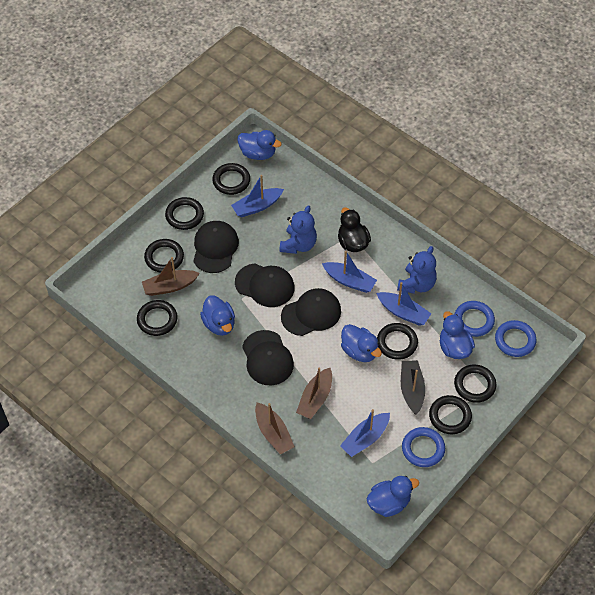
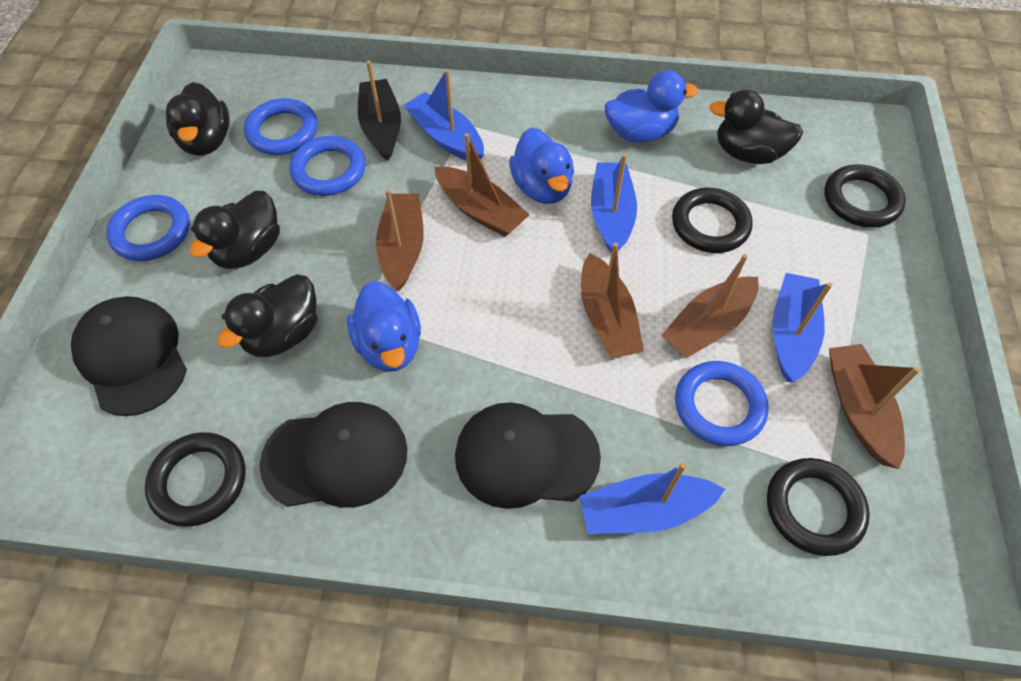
black cap: 4 -> 3
black duck: 1 -> 4
black ring: 7 -> 4
blue duck: 5 -> 3
blue ring: 3 -> 4
blue teddy bear: 2 -> 0
brown boat: 3 -> 5

